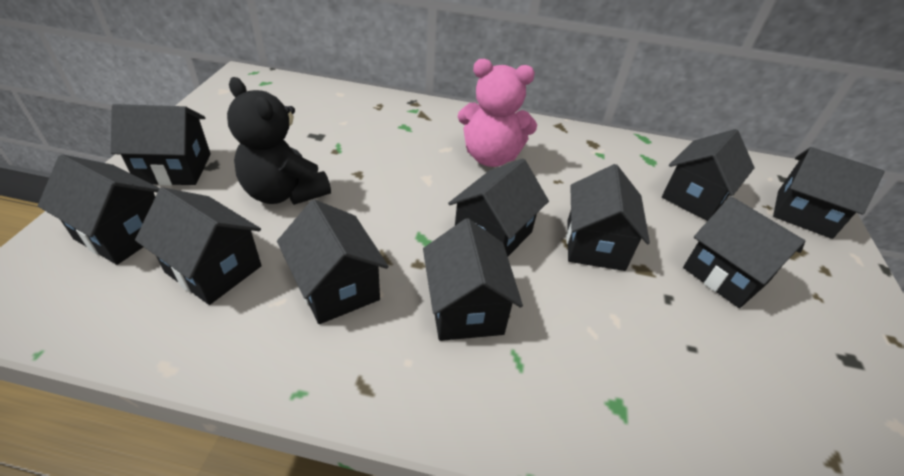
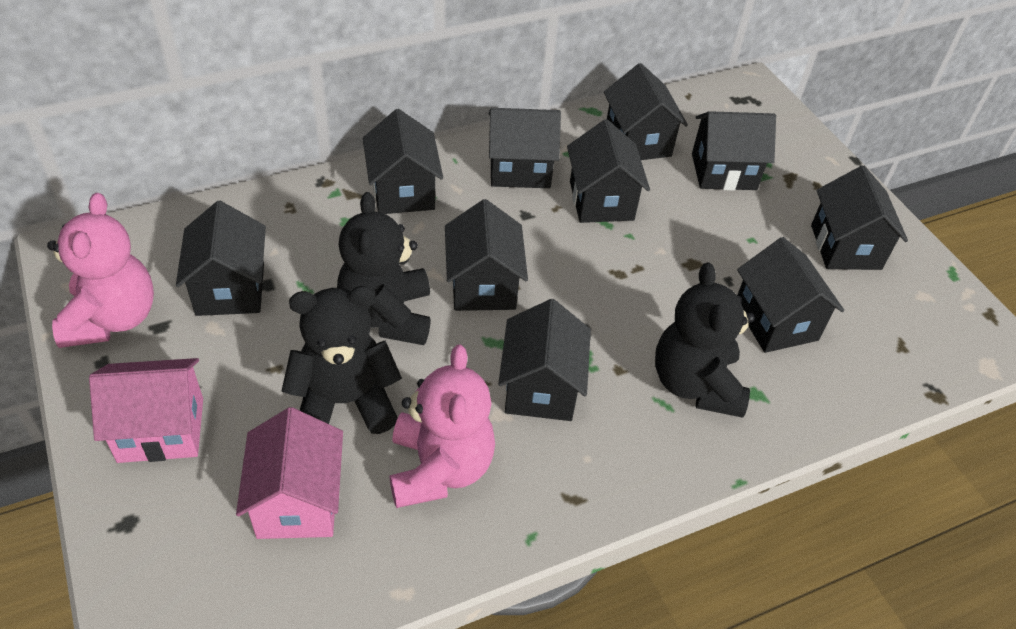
black teddy bear: 1 -> 3
pink house: 0 -> 2
pink teddy bear: 1 -> 2

